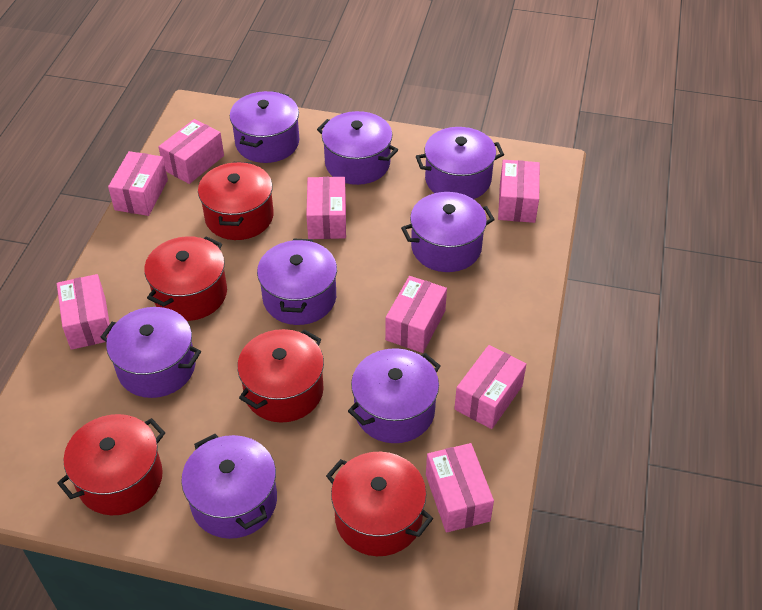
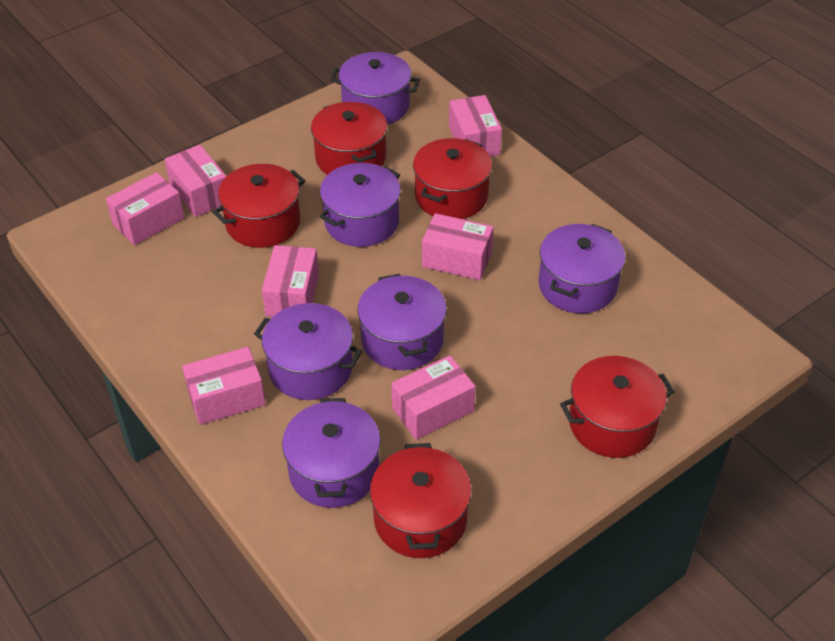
pink box: 8 -> 7
purple pot: 8 -> 6

